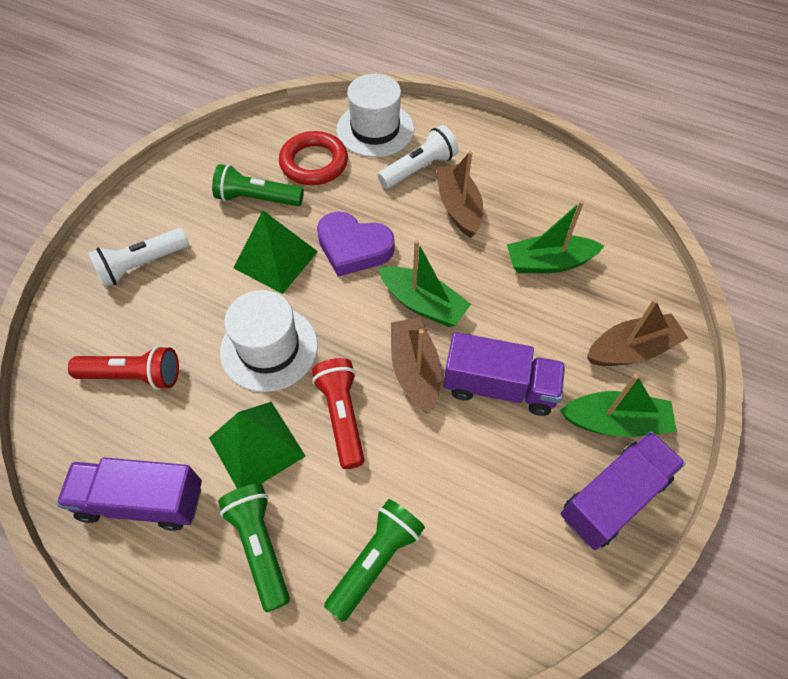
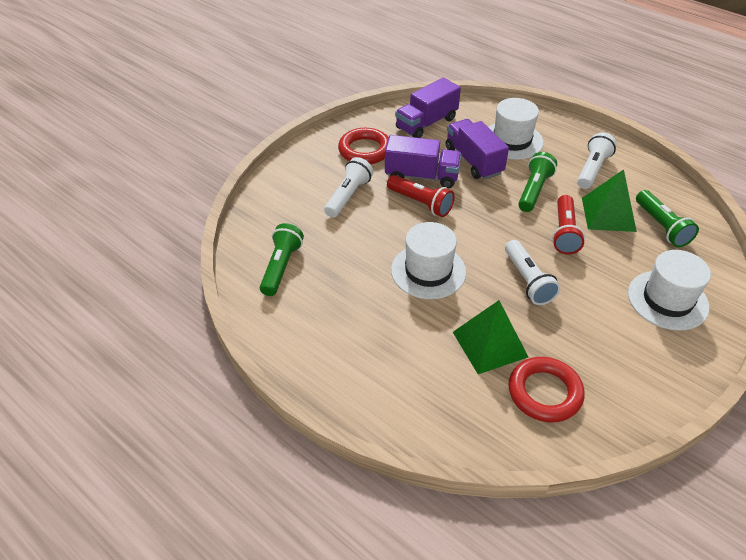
brown boat: 3 -> 0
green boat: 3 -> 0
purple heart: 1 -> 0
red ring: 1 -> 2
white flashlight: 2 -> 3
white hat: 2 -> 3

